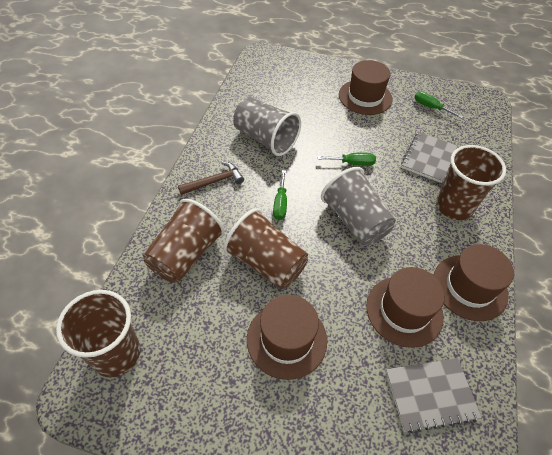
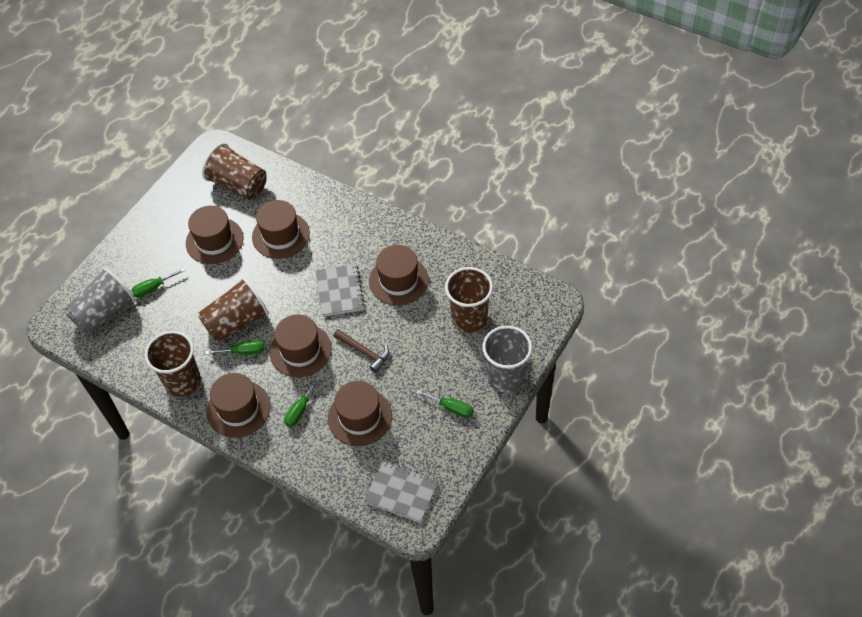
brown hat: 4 -> 6
green screwdriver: 3 -> 4

